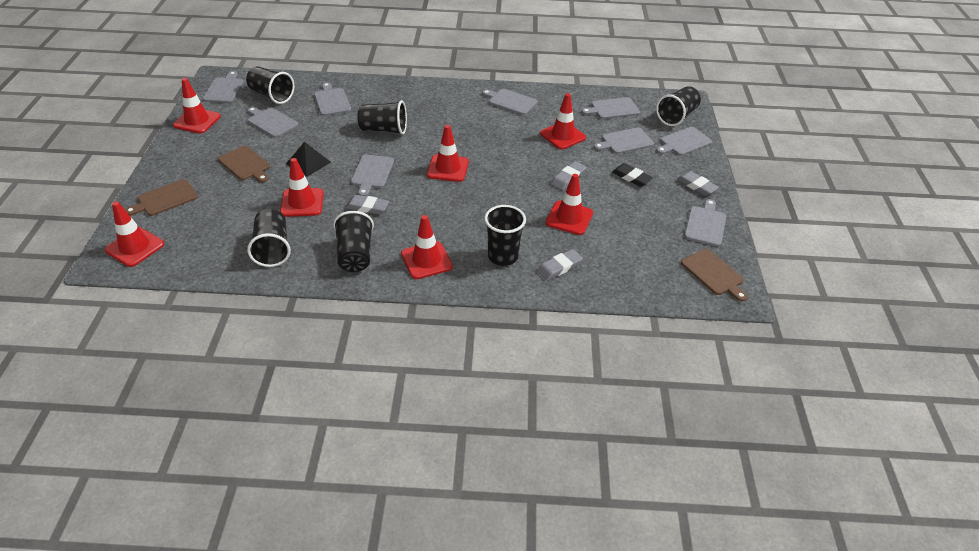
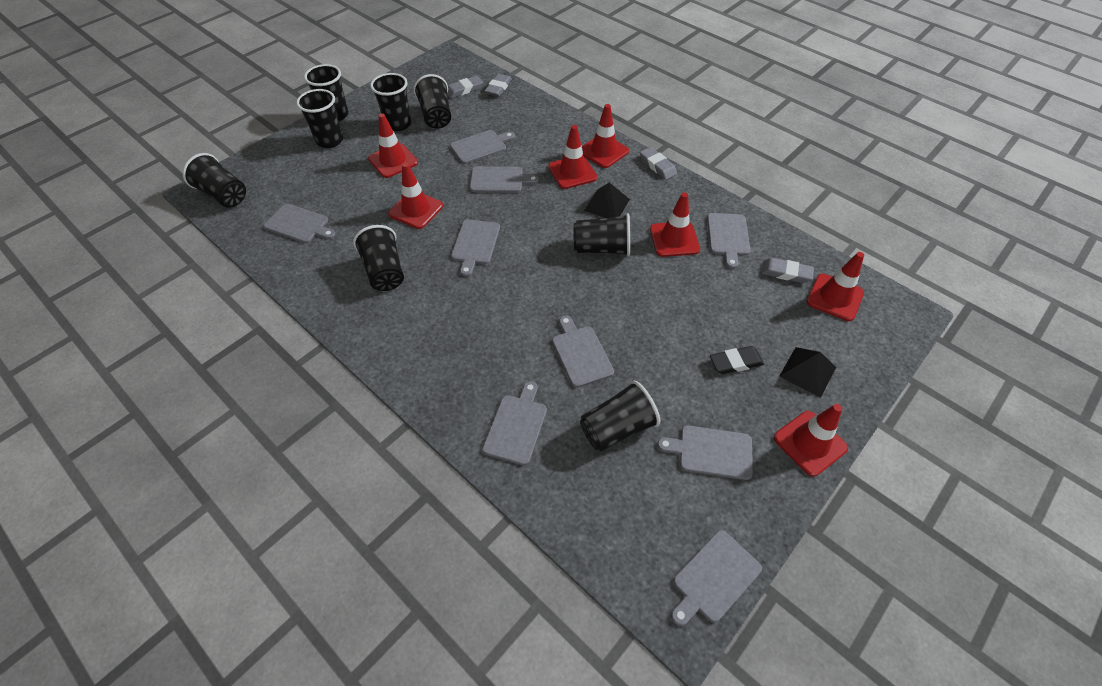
black cup: 6 -> 8
black pyramid: 1 -> 2
brown cutting board: 3 -> 0

